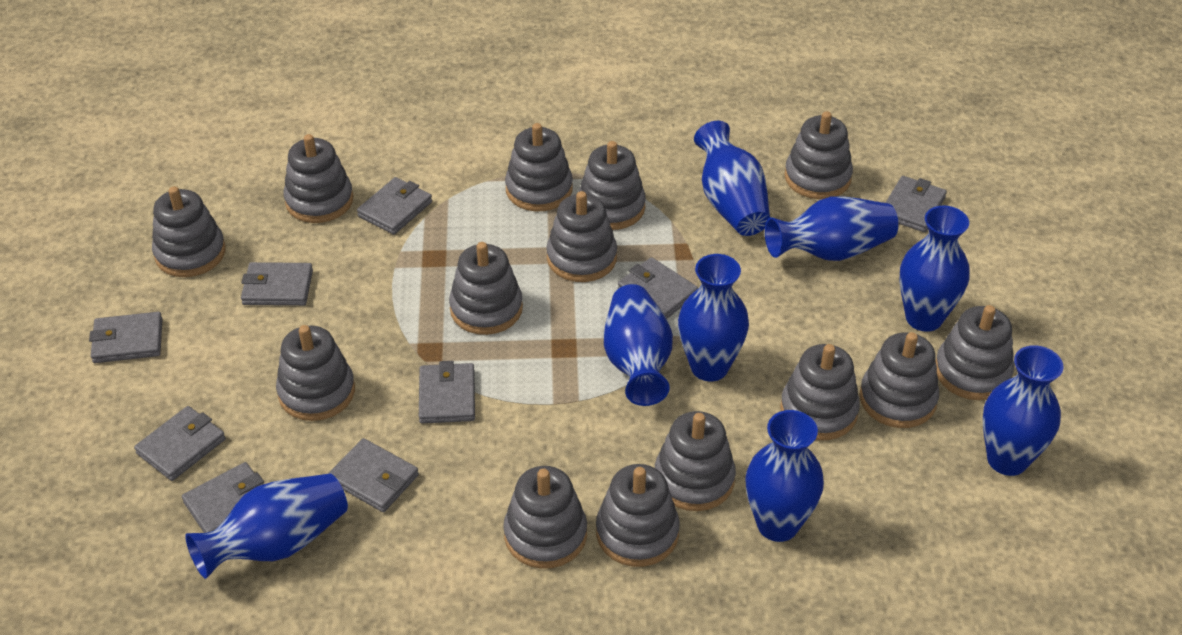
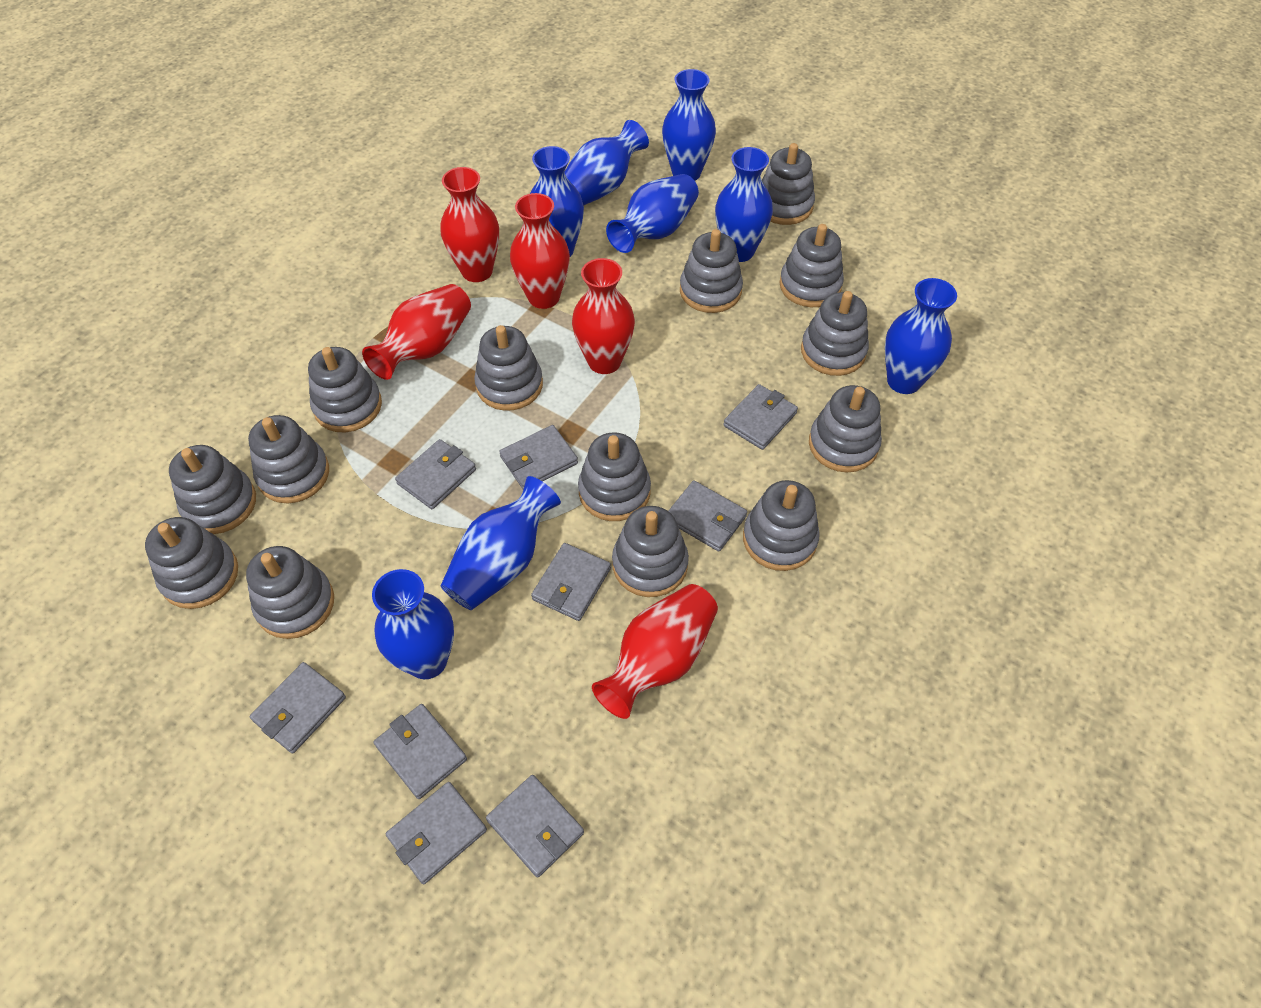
red vase: 0 -> 5

